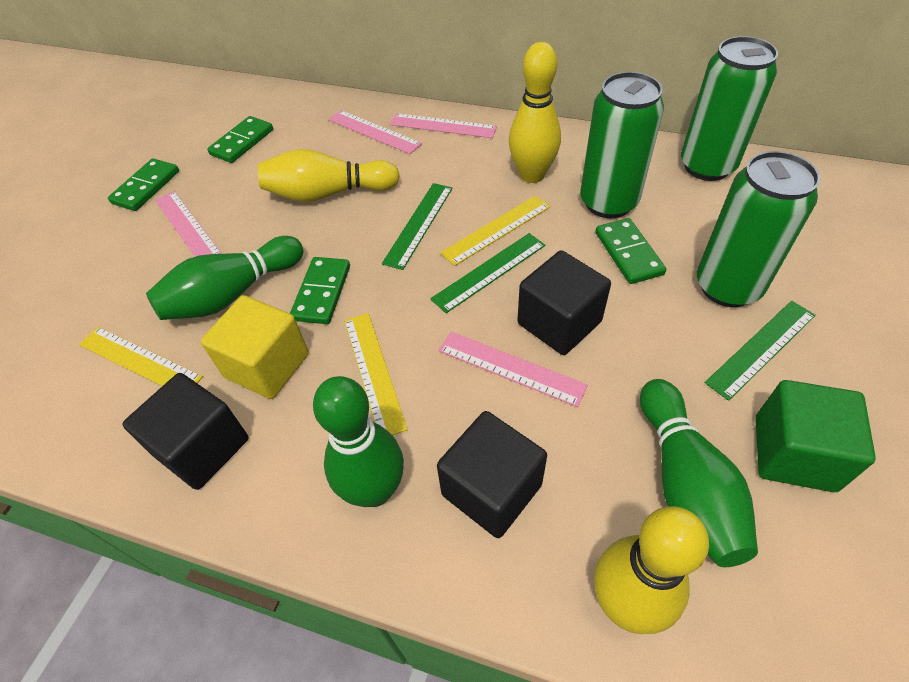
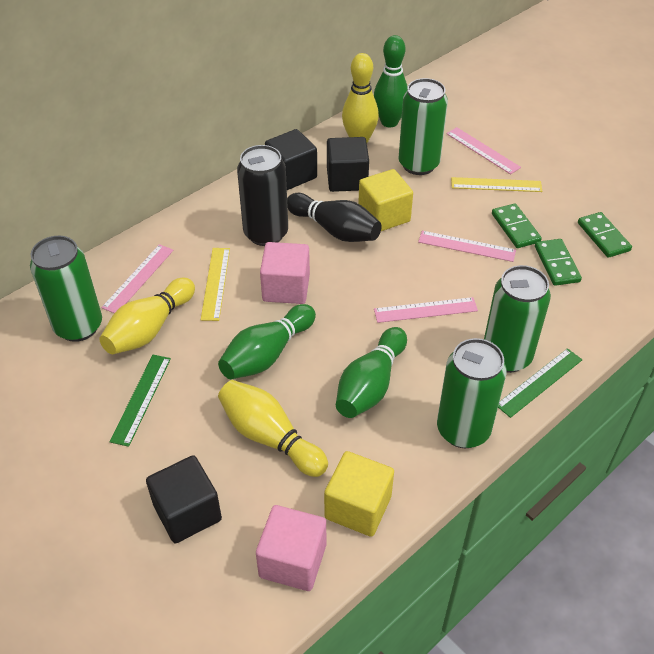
black bowling pin: 0 -> 1
black can: 0 -> 1
green can: 3 -> 4
green cube: 1 -> 0
green domino: 4 -> 3
green ruler: 3 -> 2
pink cube: 0 -> 2
yellow cube: 1 -> 2
yellow ruler: 3 -> 2

